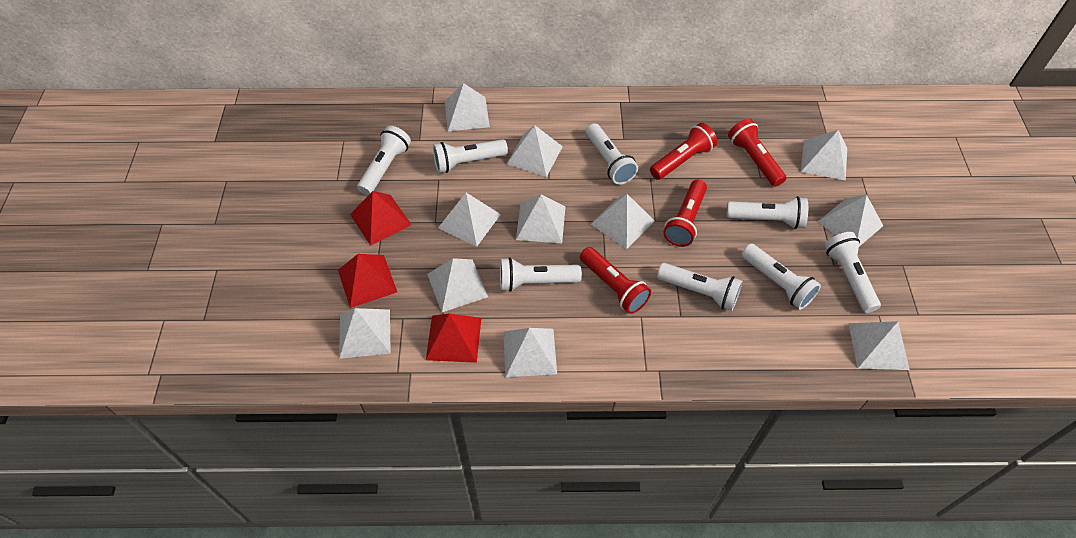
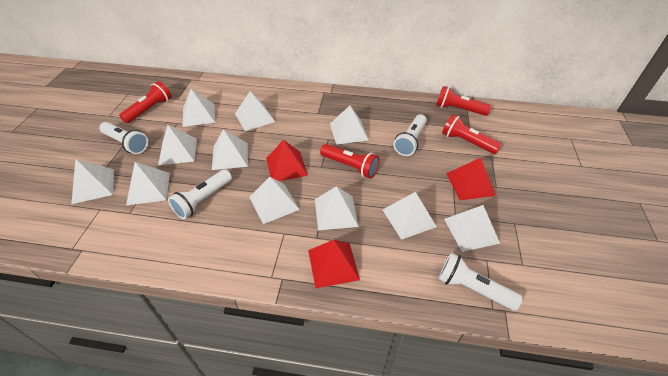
white flashlight: 8 -> 4

